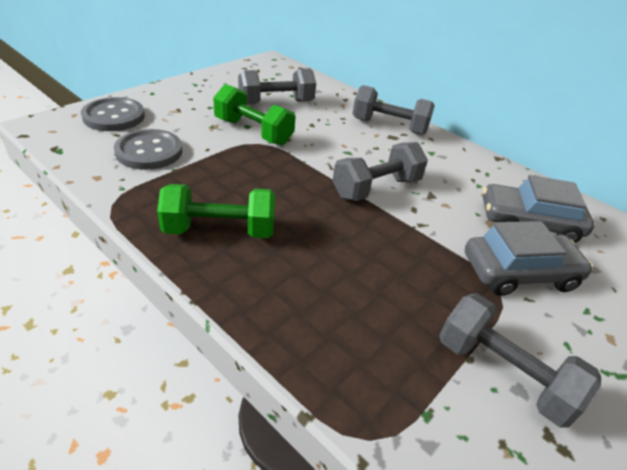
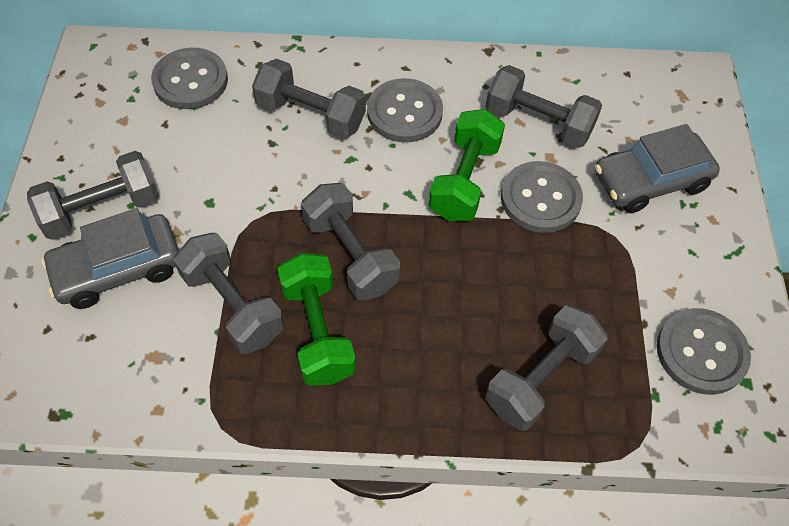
grey button: 2 -> 4
grey dumbbell: 4 -> 6

